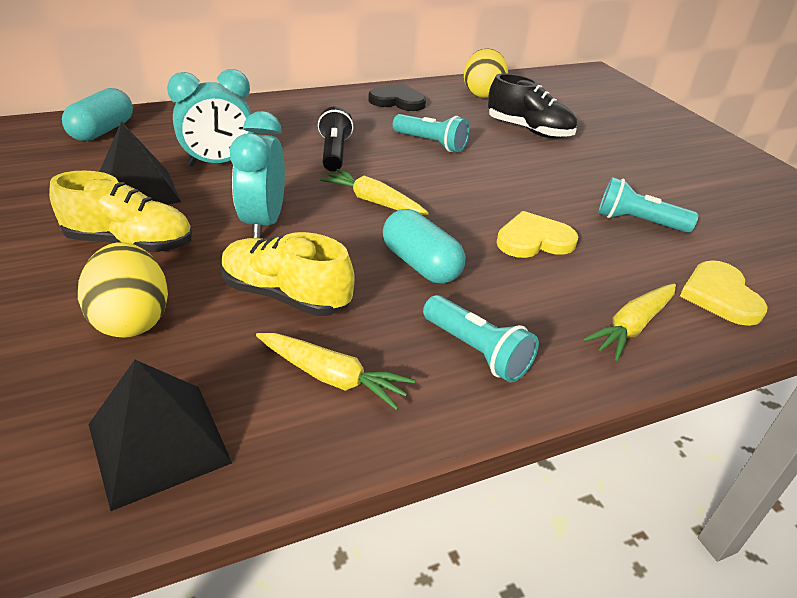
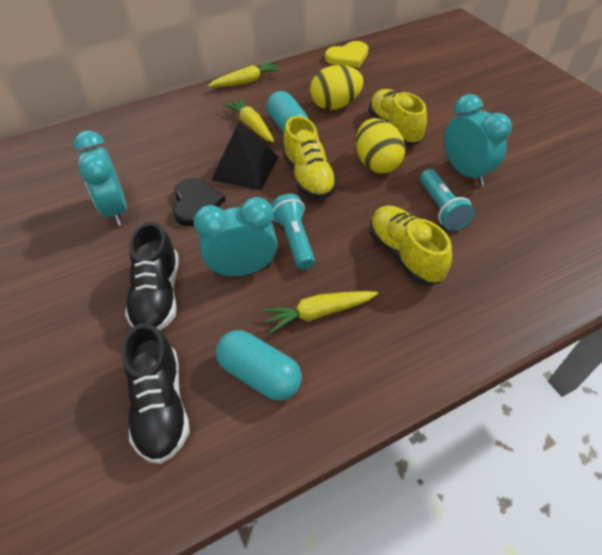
black flashlight: 1 -> 0
black pyramid: 2 -> 1
black shoe: 1 -> 2
turquoise clock: 2 -> 3
turquoise flashlight: 3 -> 2
yellow heart: 2 -> 1
yellow shoe: 2 -> 3

